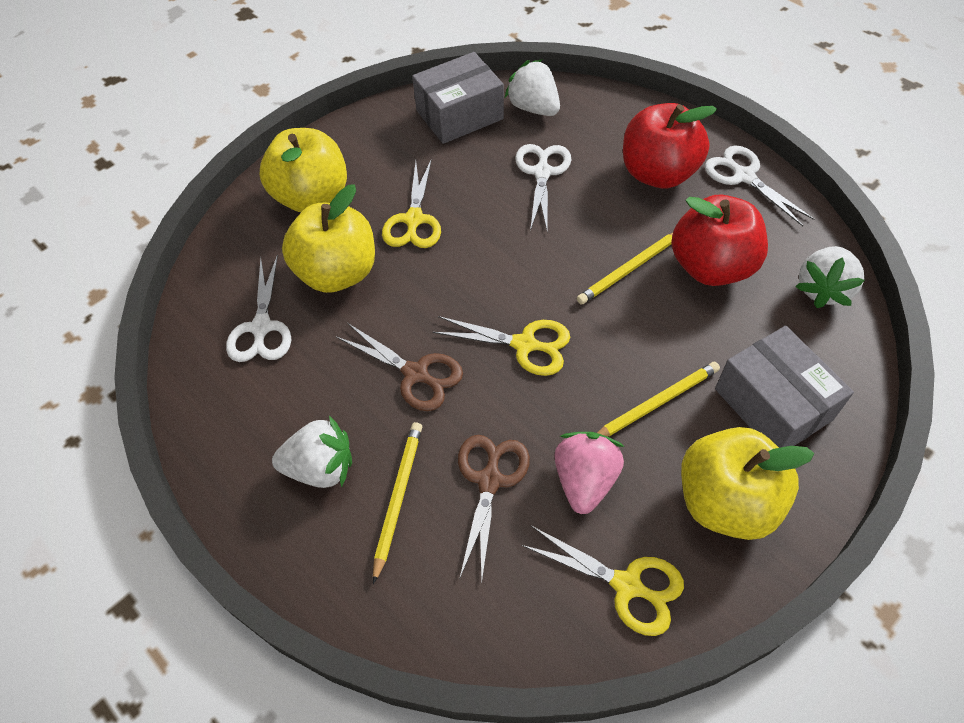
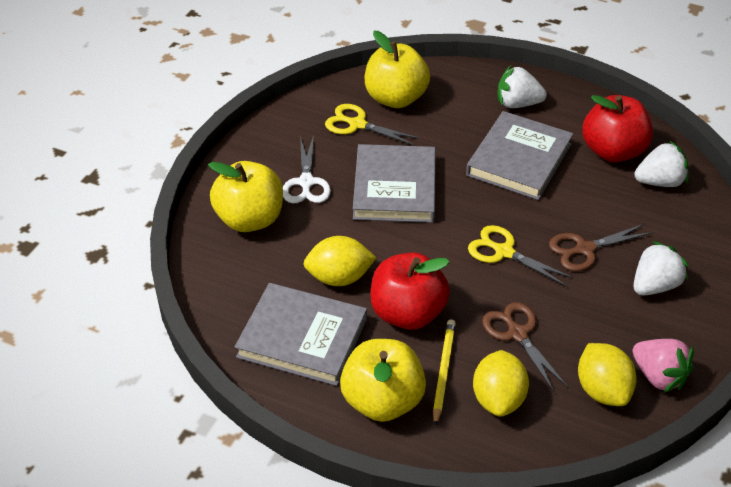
grey book: 0 -> 3
grey box: 2 -> 0
white scissors: 3 -> 1
yellow lemon: 0 -> 3
yellow pencil: 3 -> 1
yellow scissors: 3 -> 2

